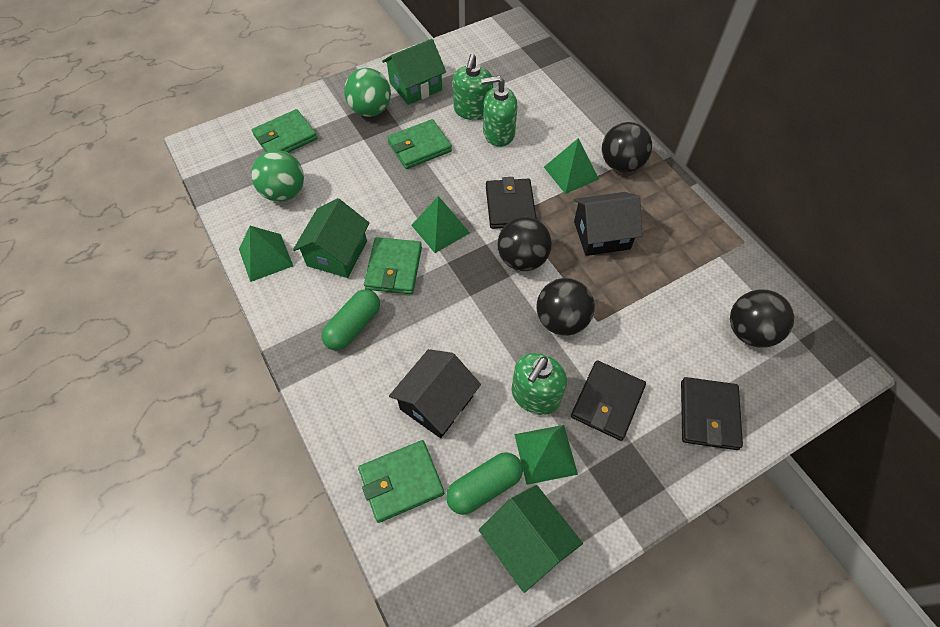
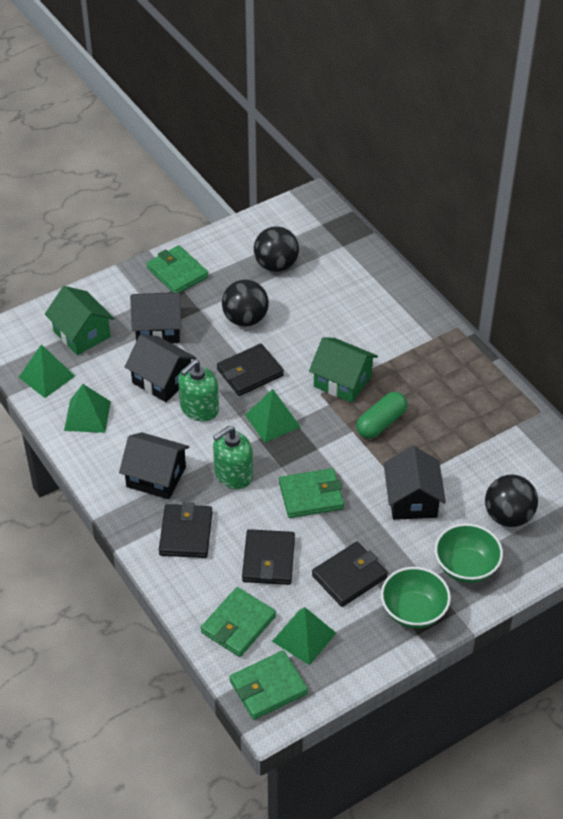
black ball: 4 -> 3
black house: 2 -> 4
black wallet: 3 -> 4
green ball: 2 -> 0
green bowl: 0 -> 2
green capsule: 2 -> 1
green house: 3 -> 2
green soap dispenser: 3 -> 2

